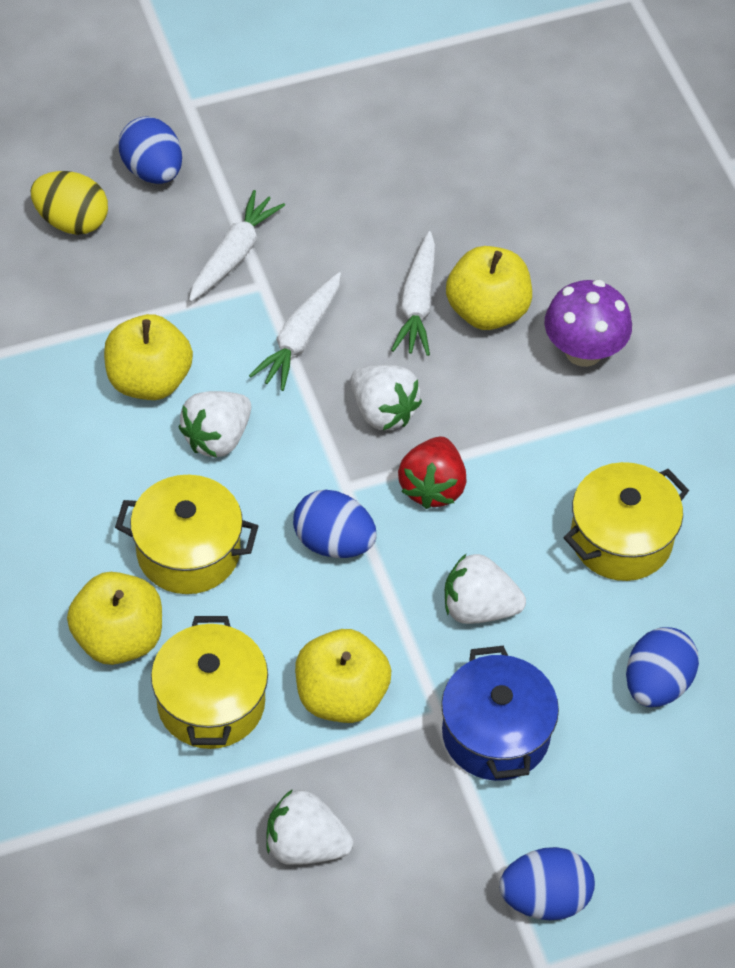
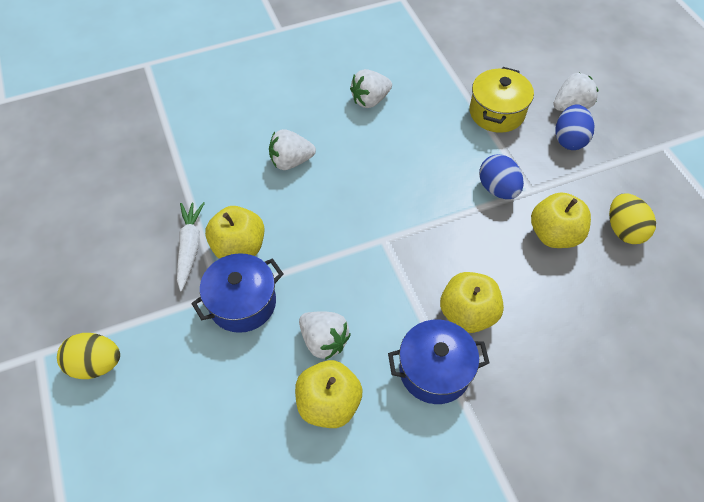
blue egg: 4 -> 2
blue pot: 1 -> 2
purple mushroom: 1 -> 0
red strawberry: 1 -> 0
white carrot: 3 -> 1
yellow egg: 1 -> 2
yellow pot: 3 -> 1

